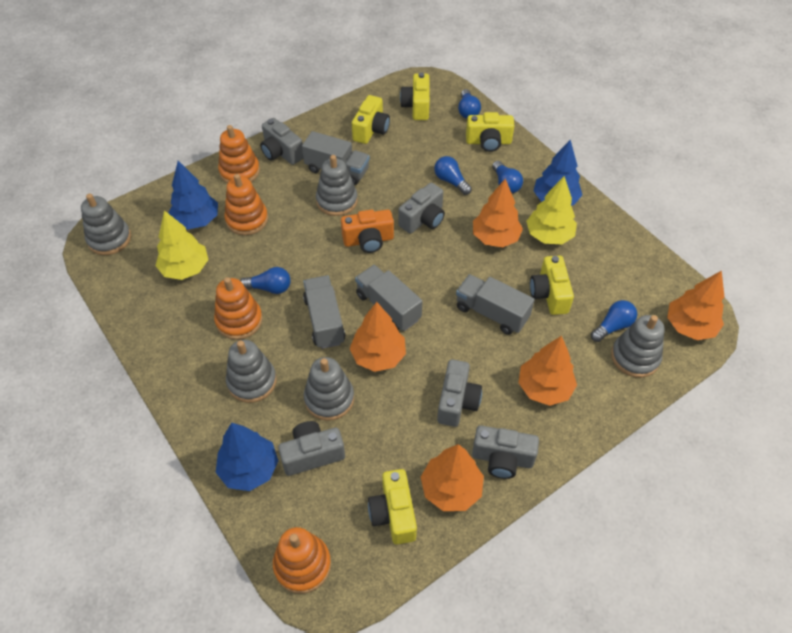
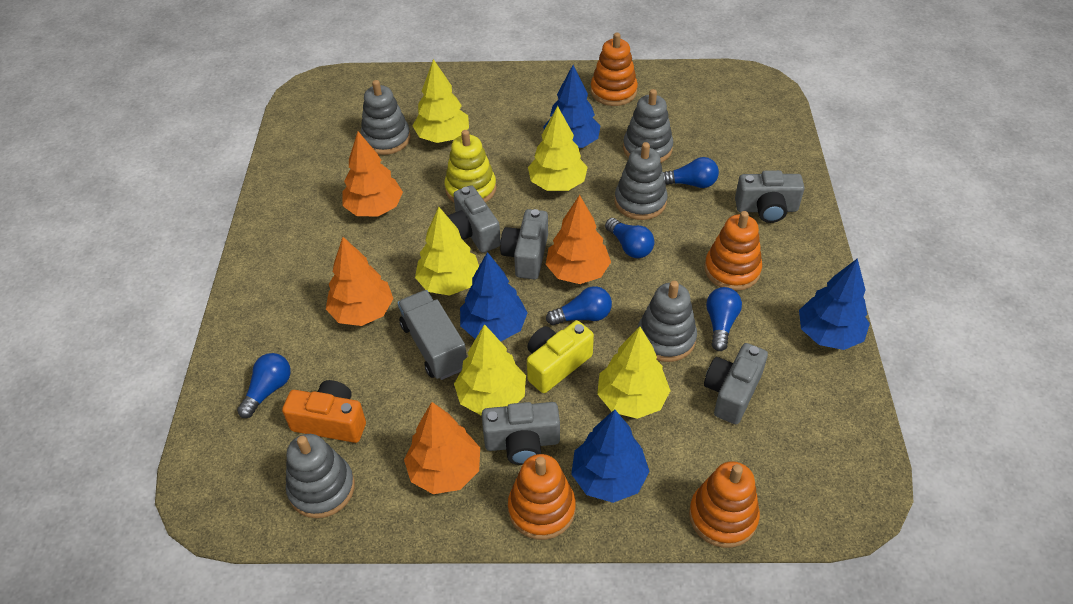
blue tree: 3 -> 4
grey truck: 4 -> 1
orange tree: 5 -> 4
yellow camera: 5 -> 1
yellow stacking toy: 0 -> 1
yellow tree: 2 -> 5

